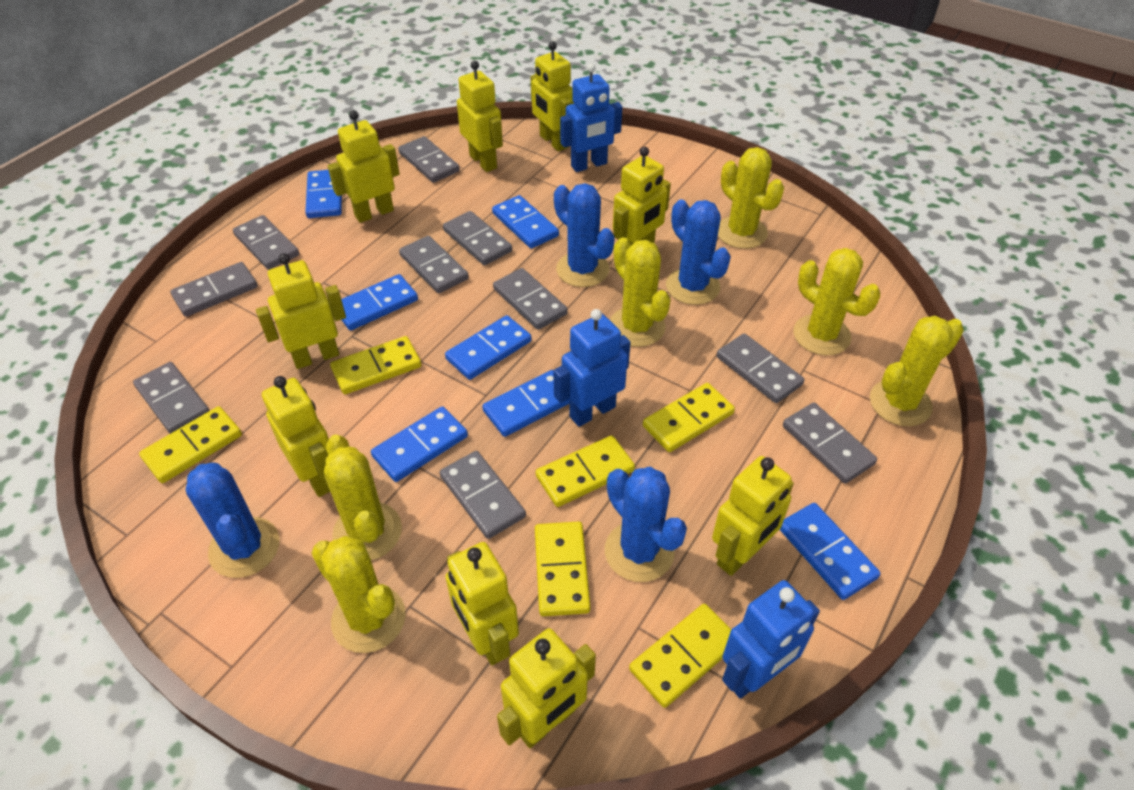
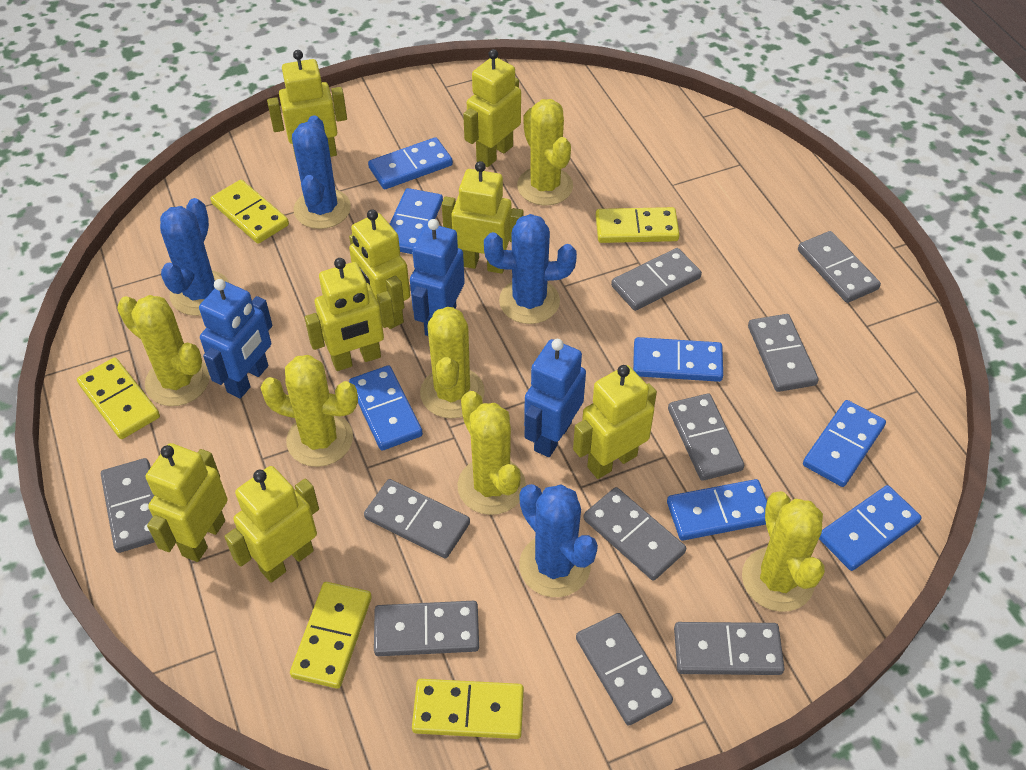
yellow domino: 6 -> 5
yellow robot: 9 -> 8

